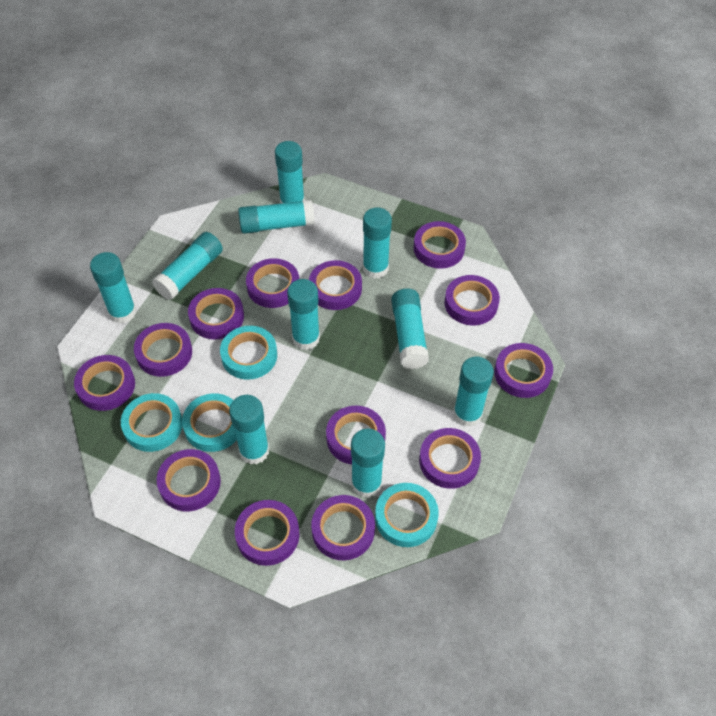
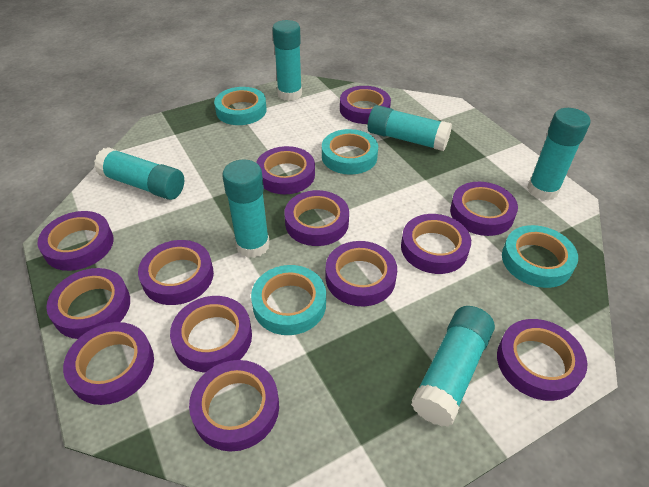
turquoise glue stick: 10 -> 6

